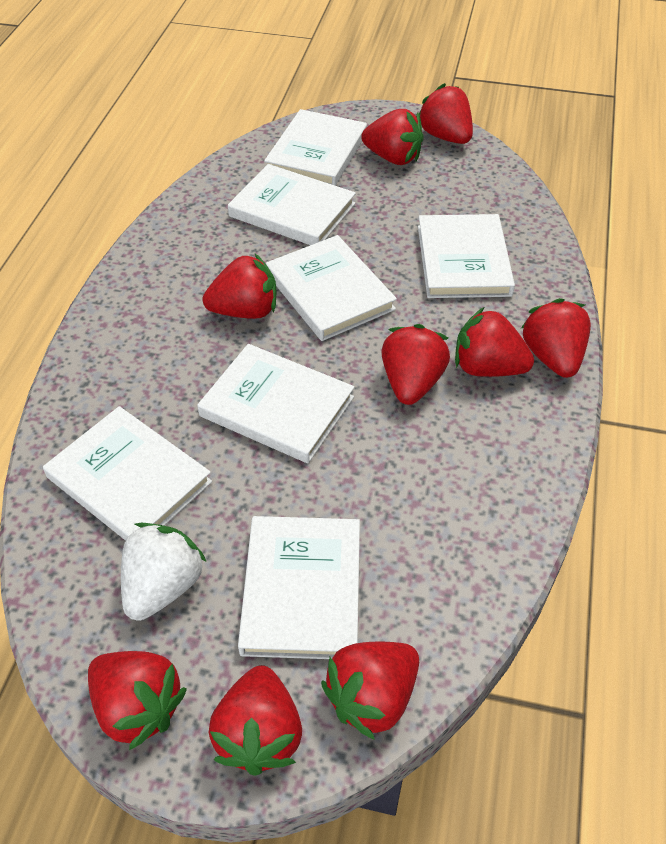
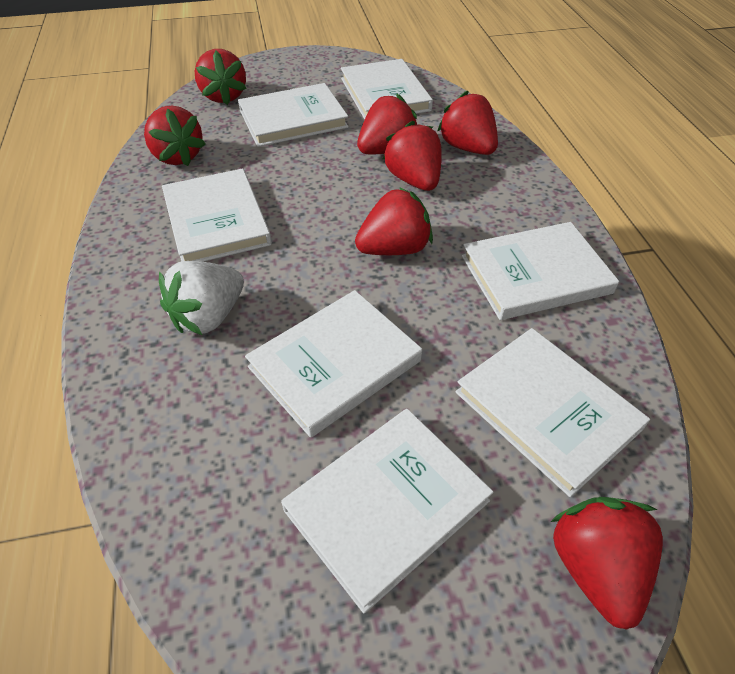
red strawberry: 9 -> 7

